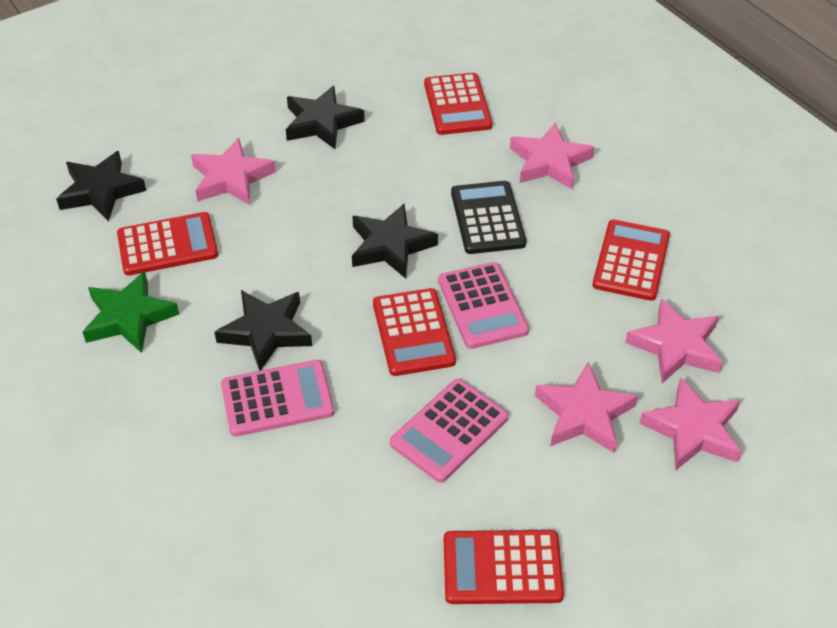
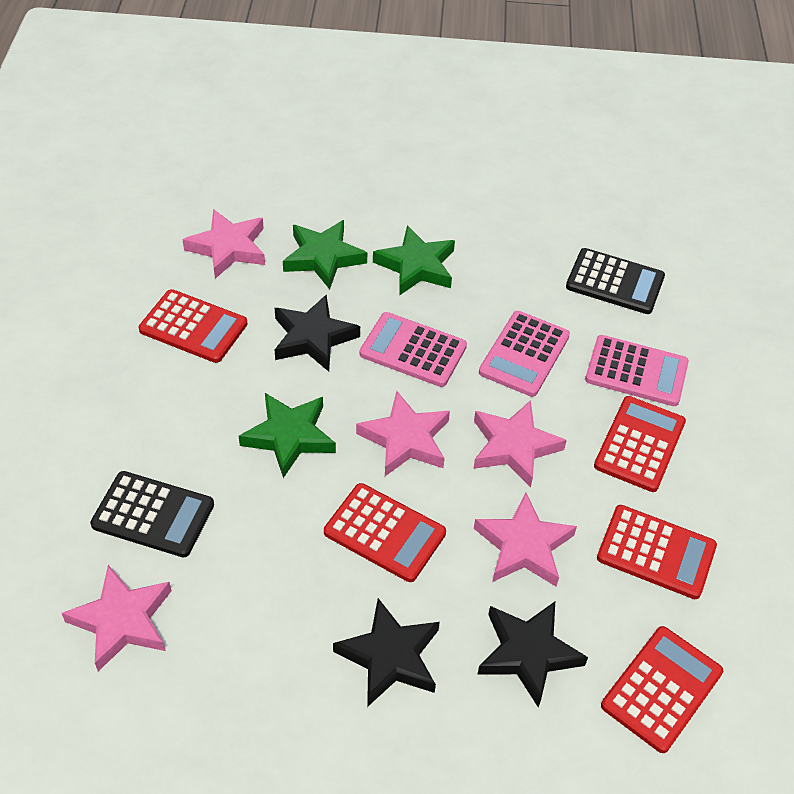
black calculator: 1 -> 2
black star: 4 -> 3
green star: 1 -> 3

